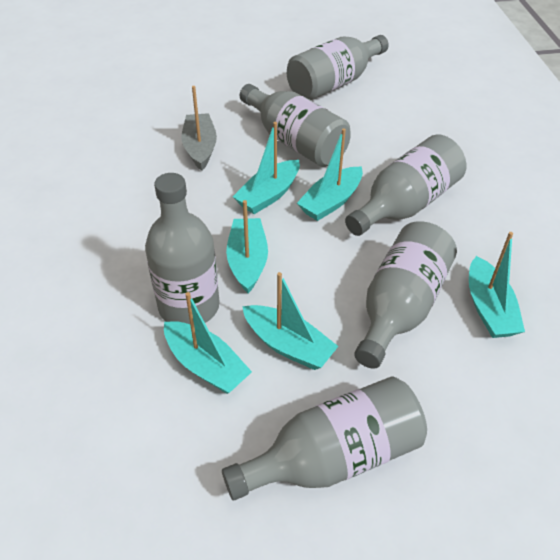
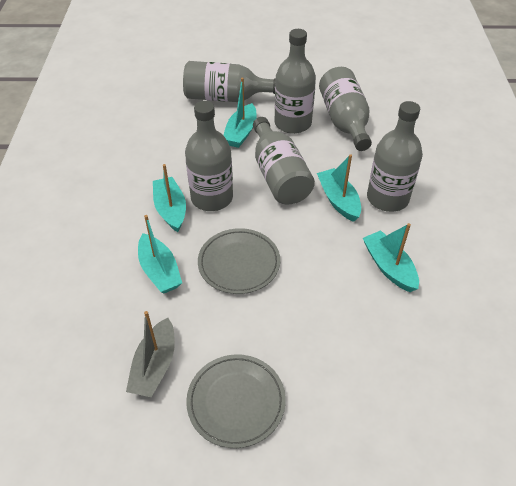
grey plate: 0 -> 2
turquoise boat: 6 -> 5

